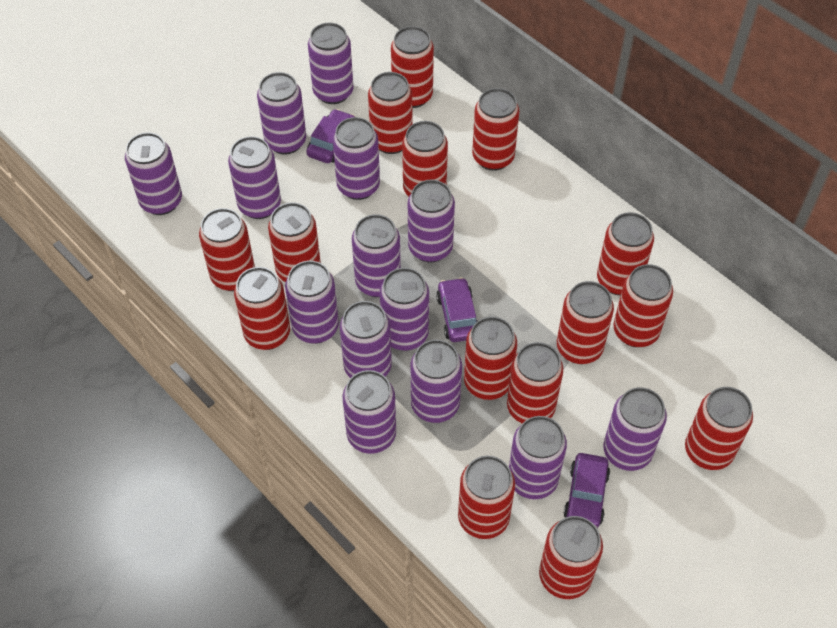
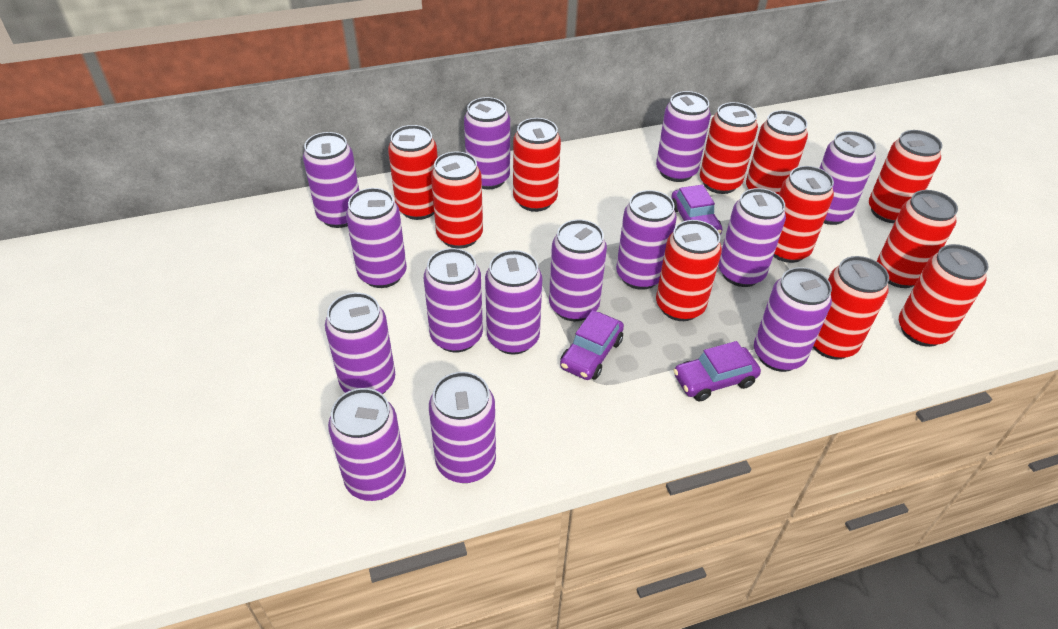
red can: 15 -> 11

